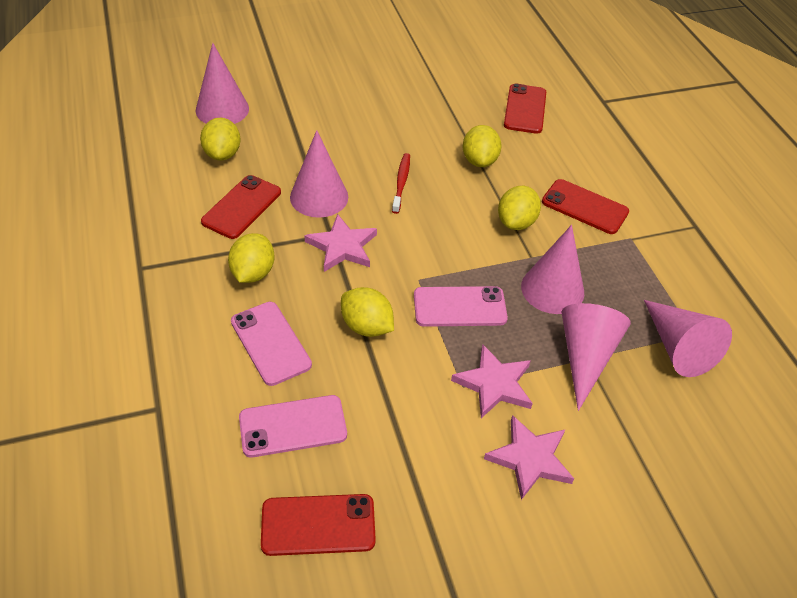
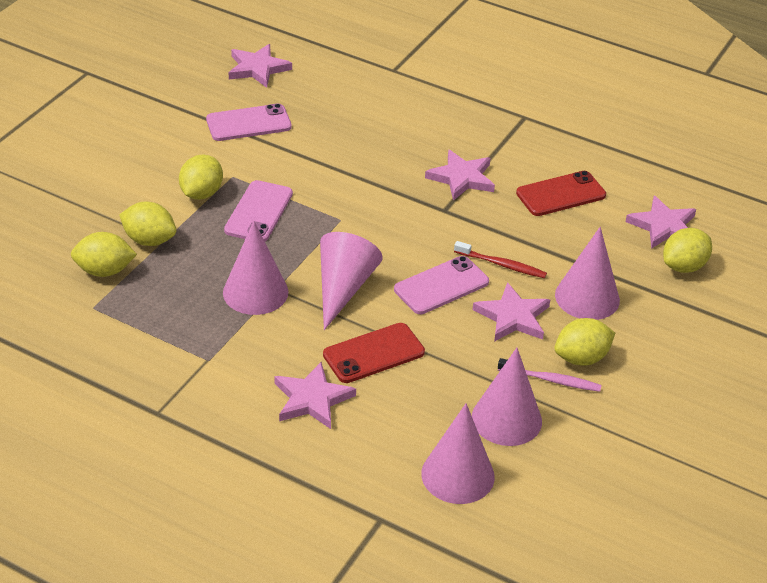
pink star: 3 -> 5
pink toothbrush: 0 -> 1
red phone: 4 -> 2

